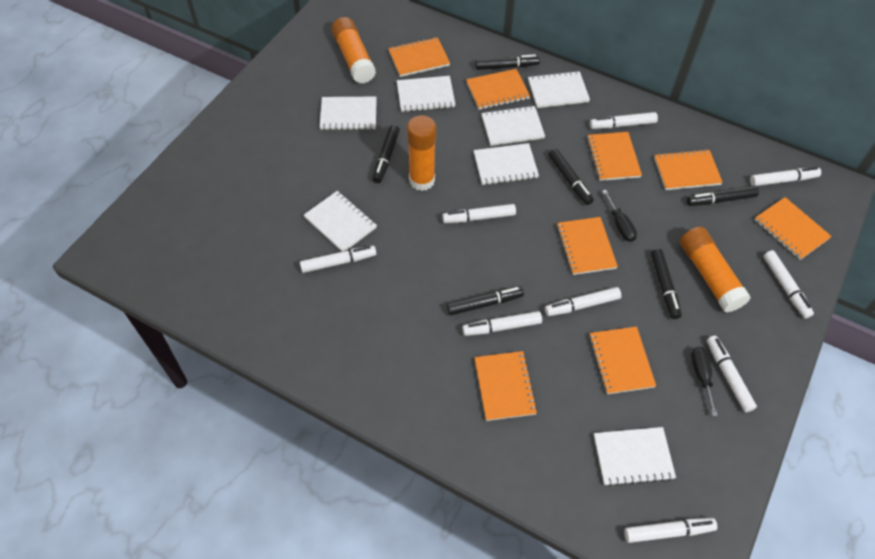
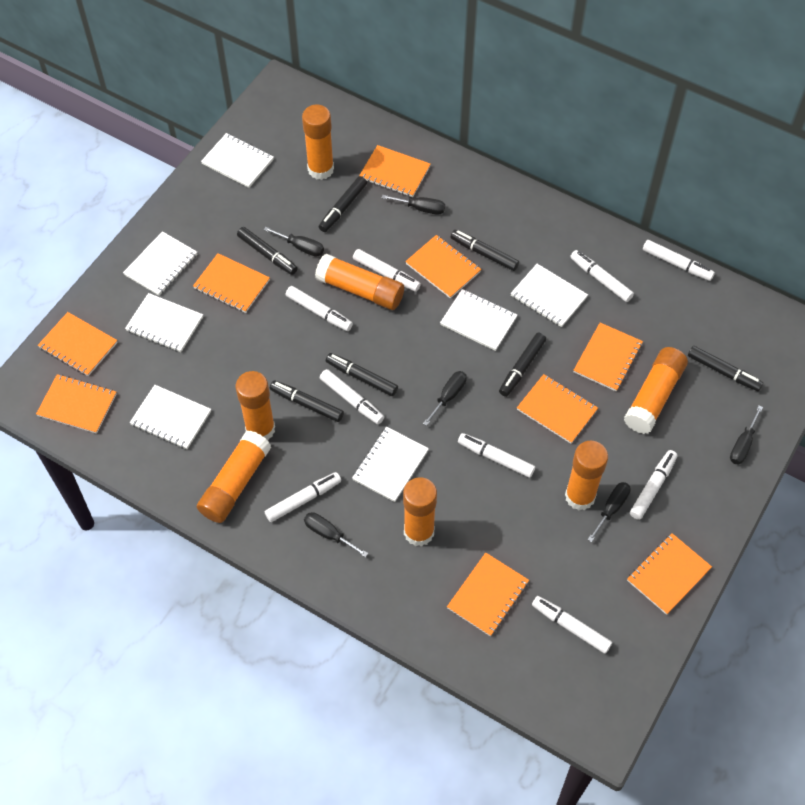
black marker: 6 -> 7
black screwdriver: 2 -> 6
orange glue stick: 3 -> 7
orange notebook: 8 -> 9

